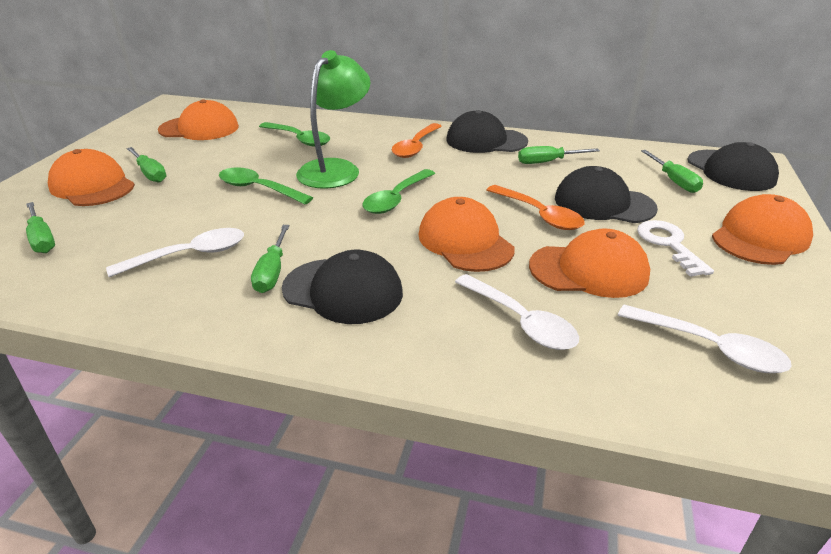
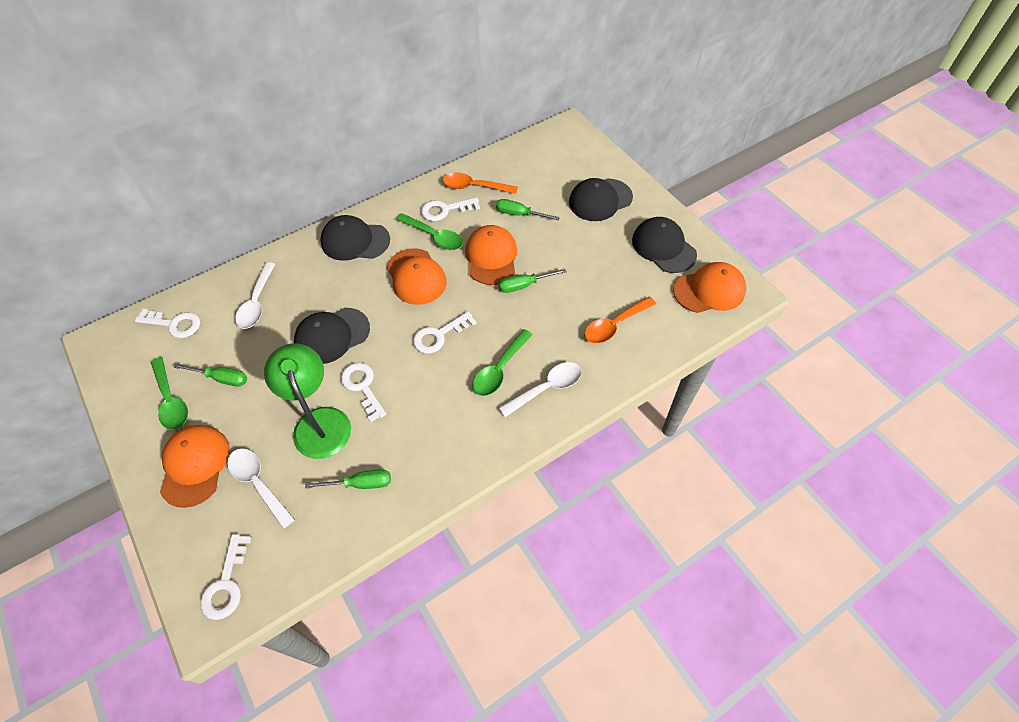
green screwdriver: 5 -> 4
orange cap: 5 -> 4
white key: 1 -> 5

